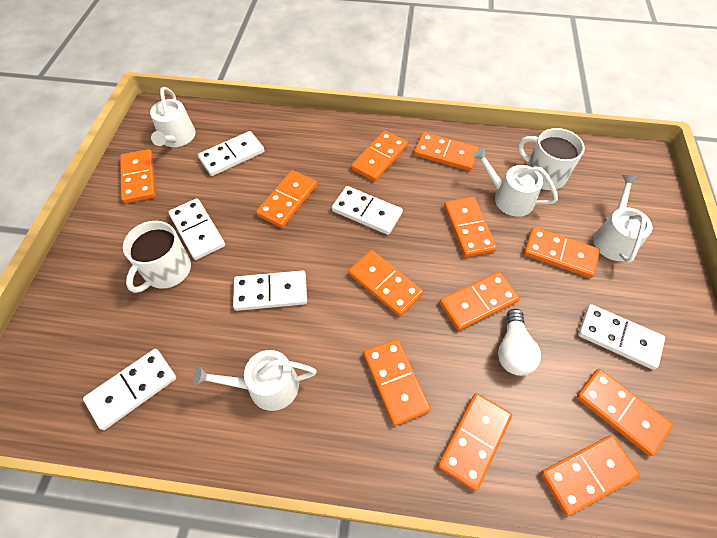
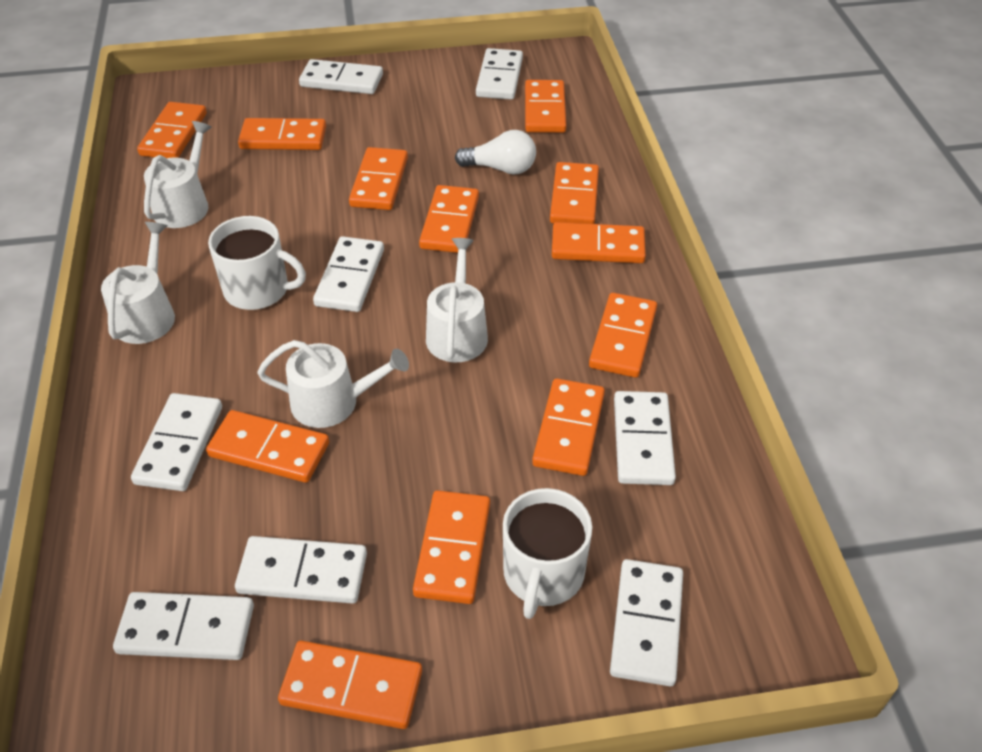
white domino: 6 -> 8

